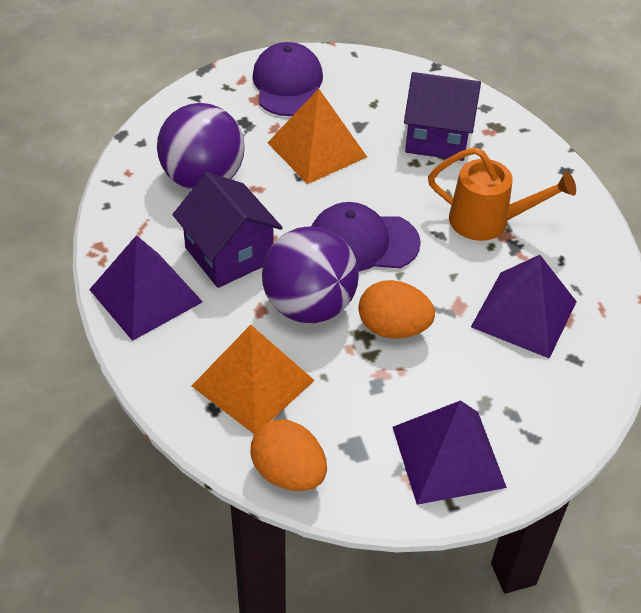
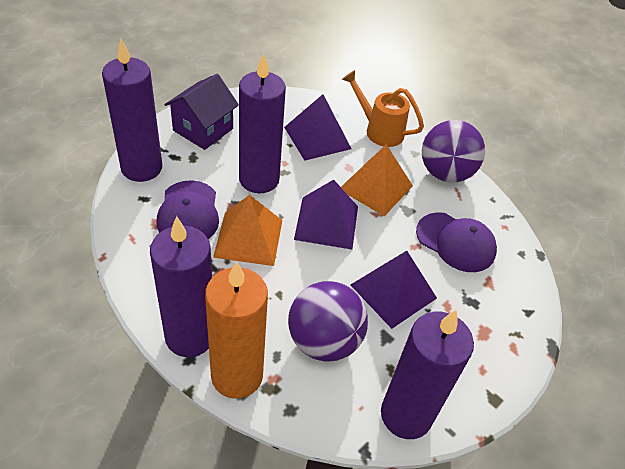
orange candle: 0 -> 1
orange egg: 2 -> 0
purple candle: 0 -> 4
purple house: 2 -> 1

